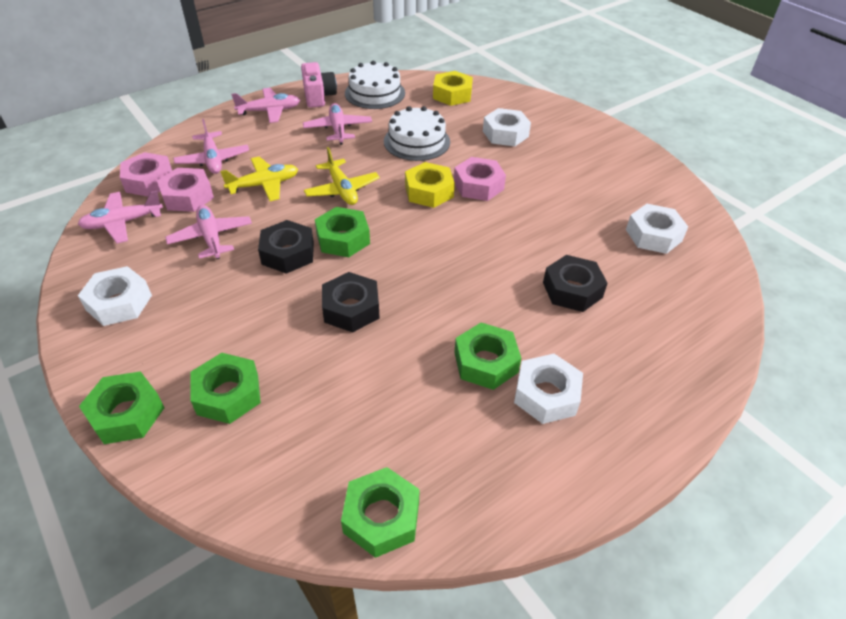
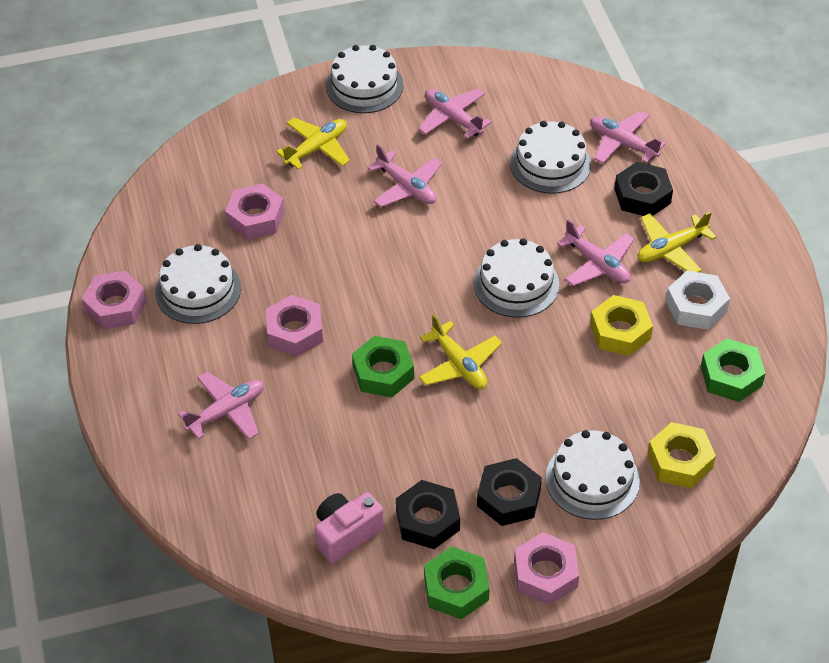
green nut: 5 -> 3
pink nut: 3 -> 4
white cake: 2 -> 5
white nut: 4 -> 1
yellow plane: 2 -> 3

